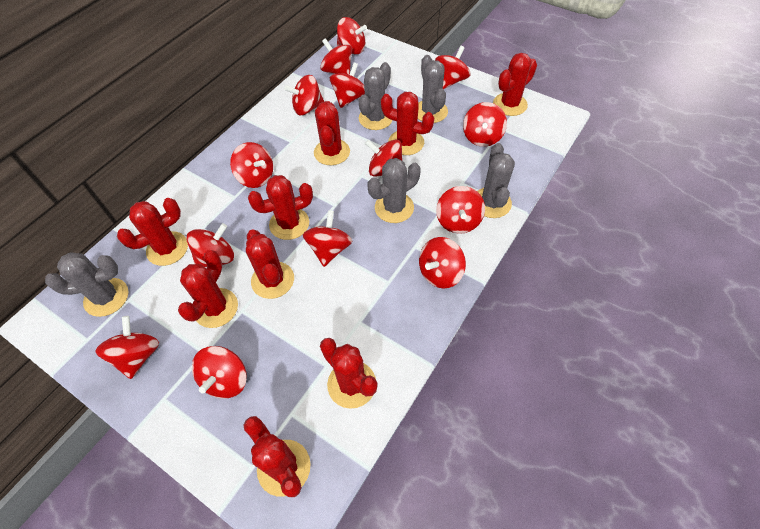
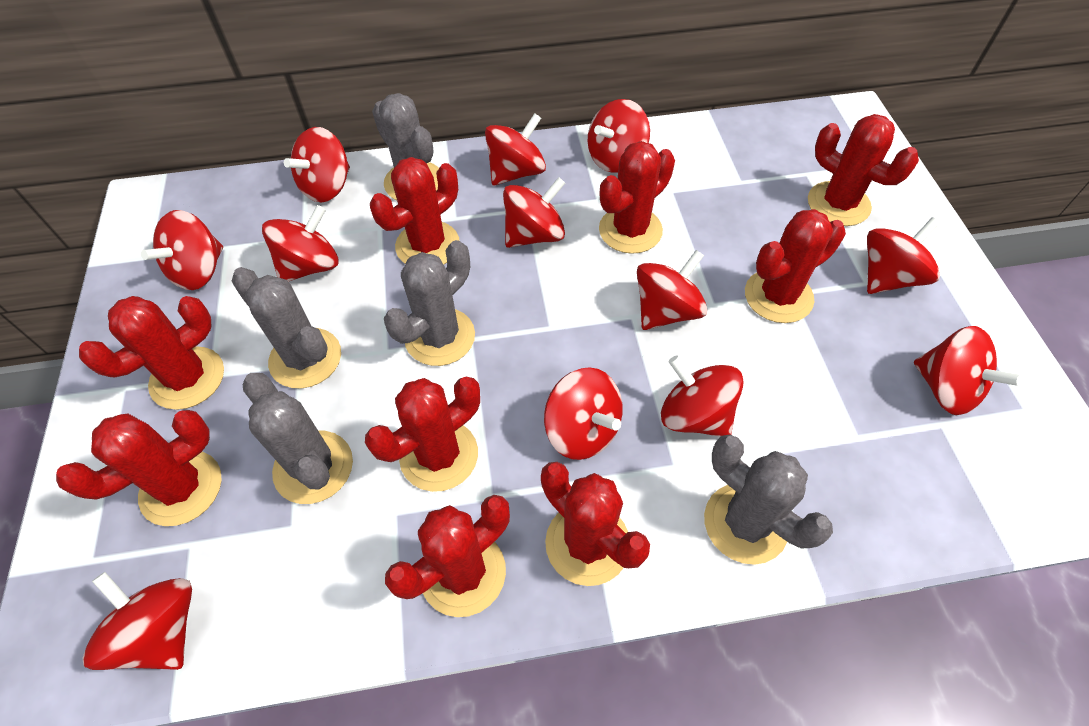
red spinning top: 14 -> 12

